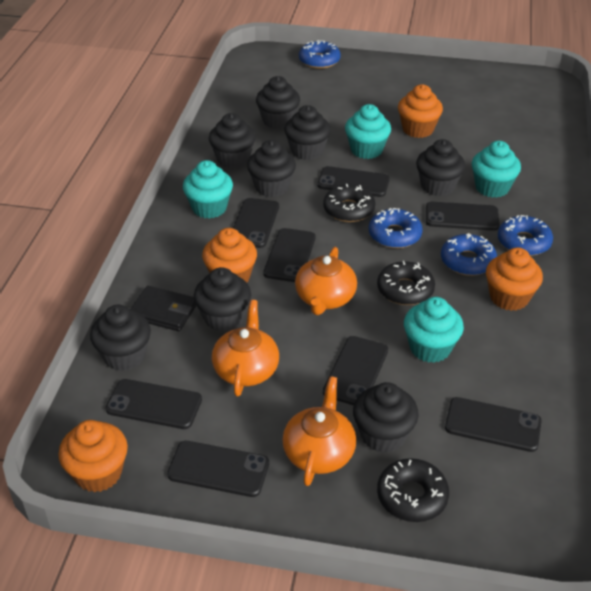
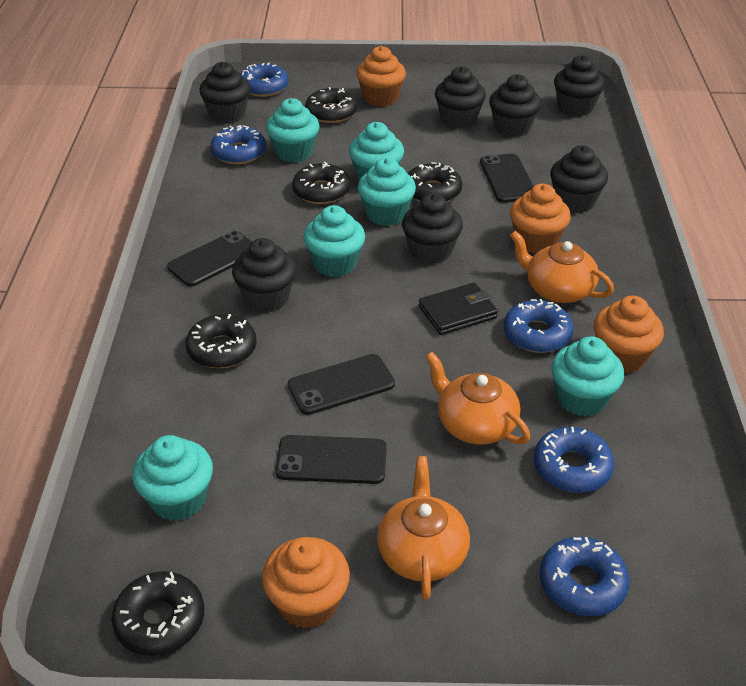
black cupcake: 8 -> 7
black donut: 3 -> 5
black phone: 8 -> 4
blue donut: 4 -> 5
turquoise cupcake: 4 -> 6

